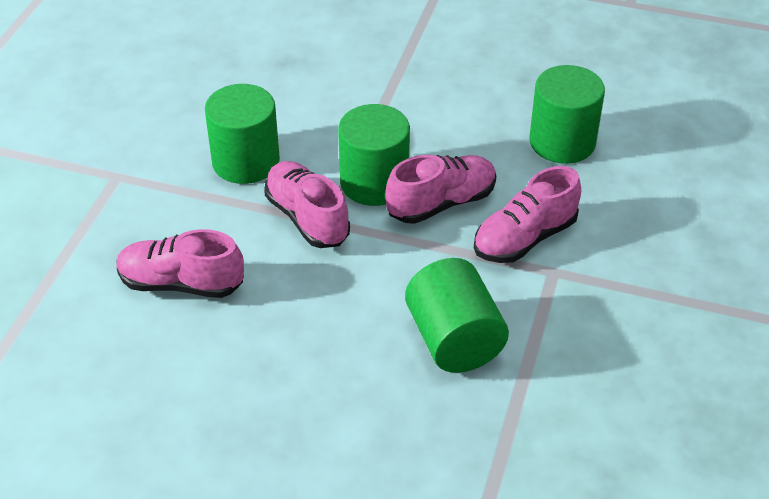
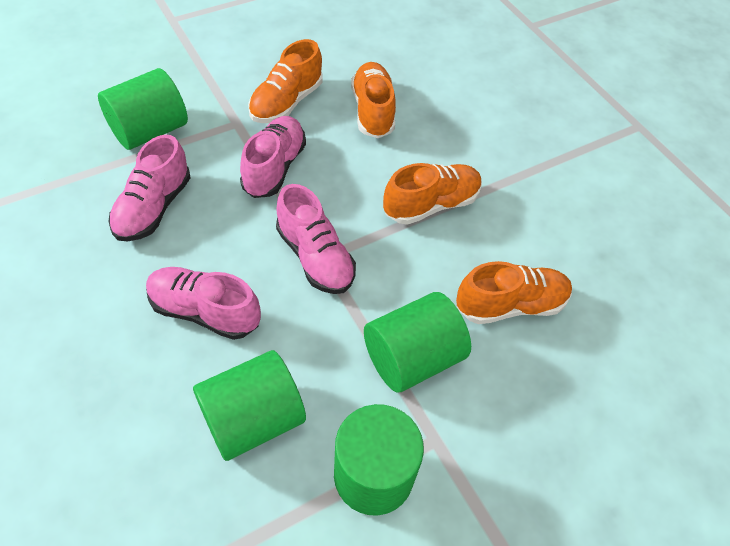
orange shoe: 0 -> 4

